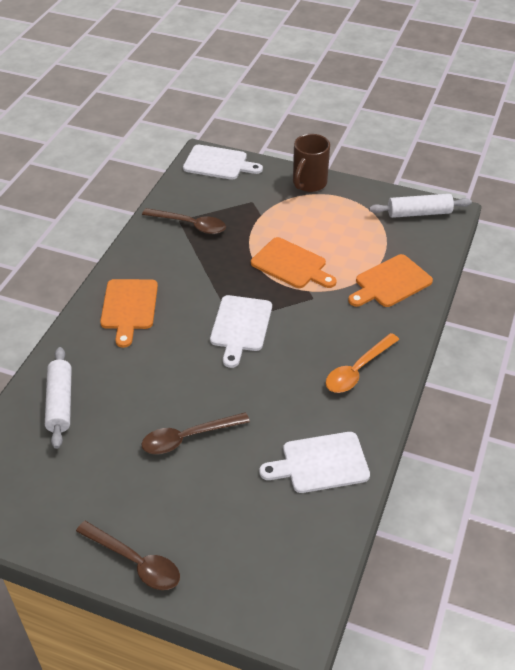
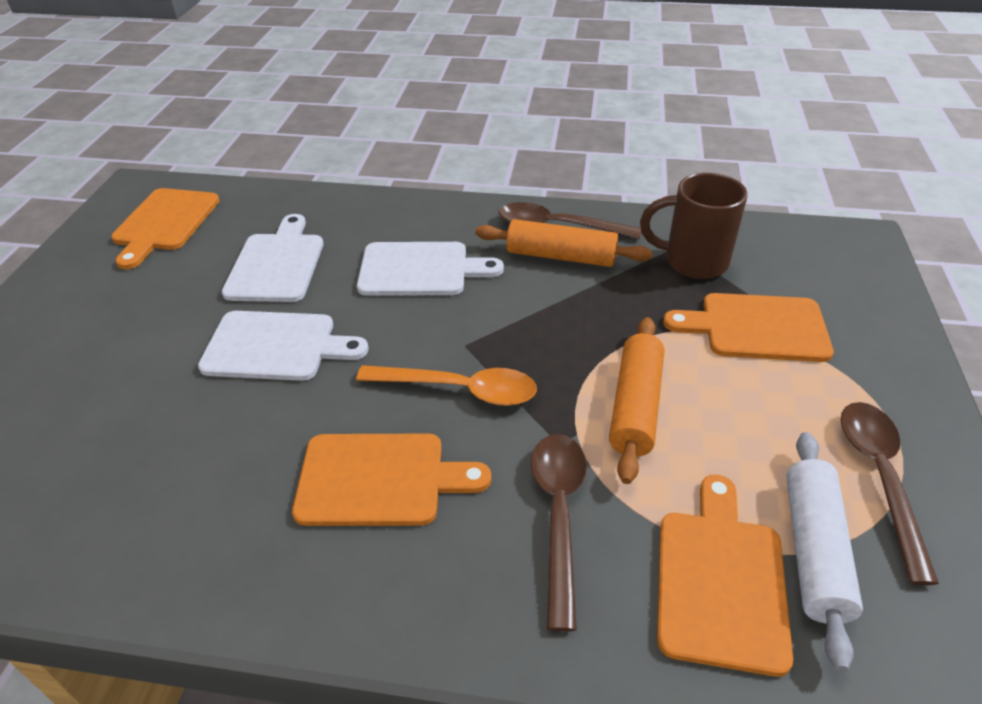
orange cutting board: 3 -> 4
orange rolling pin: 0 -> 2
white rolling pin: 2 -> 1

